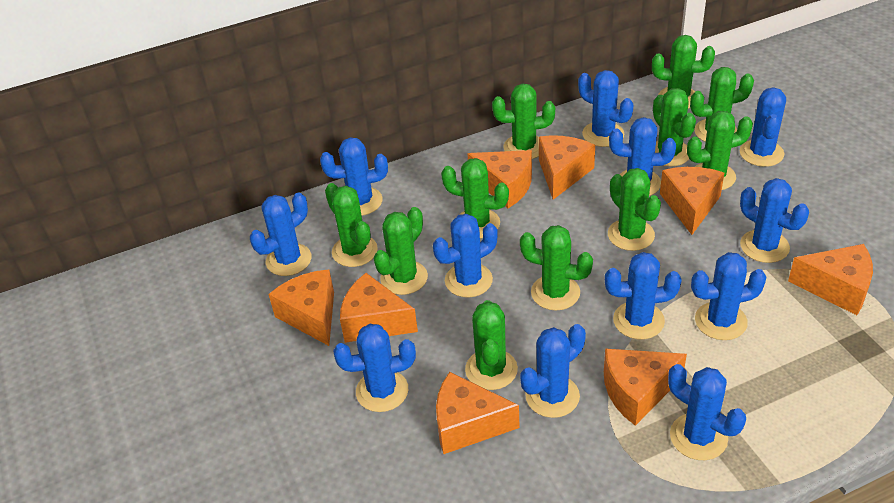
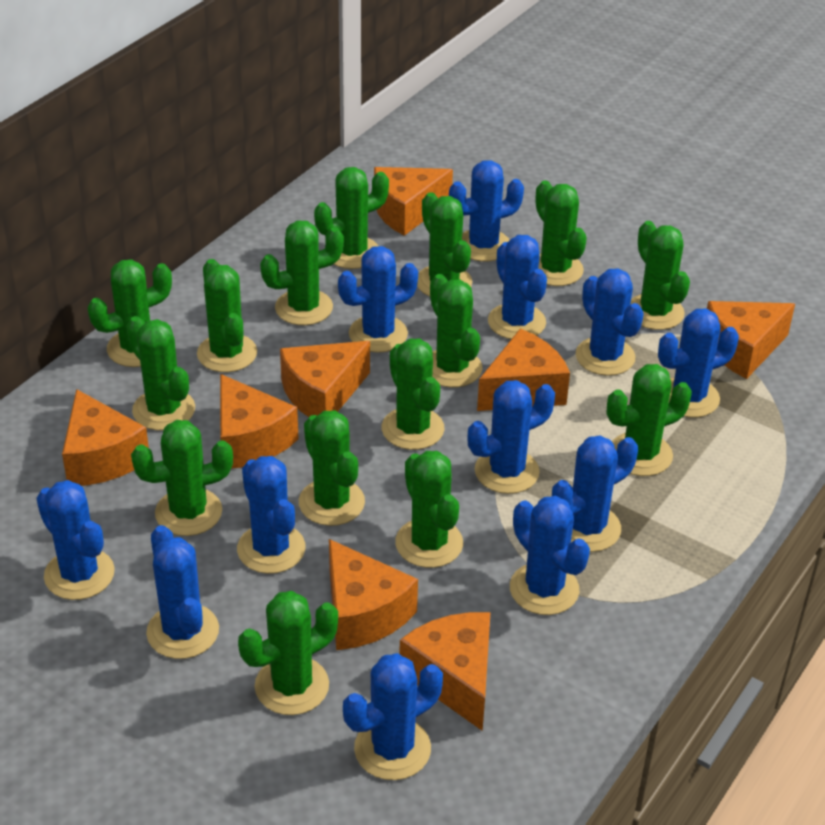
green cactus: 11 -> 15

